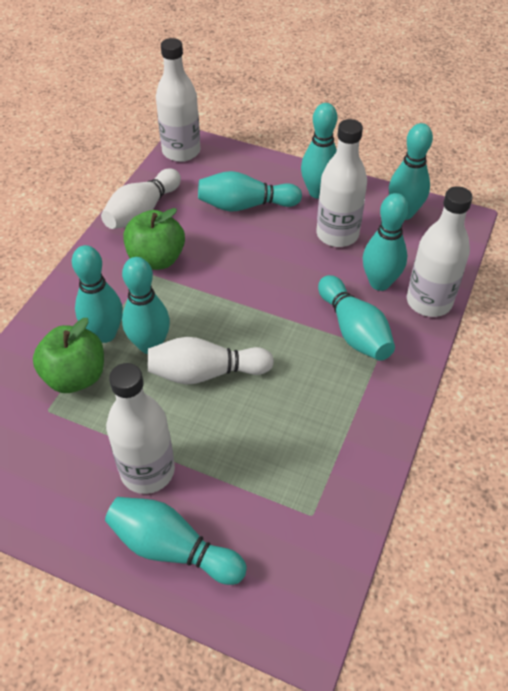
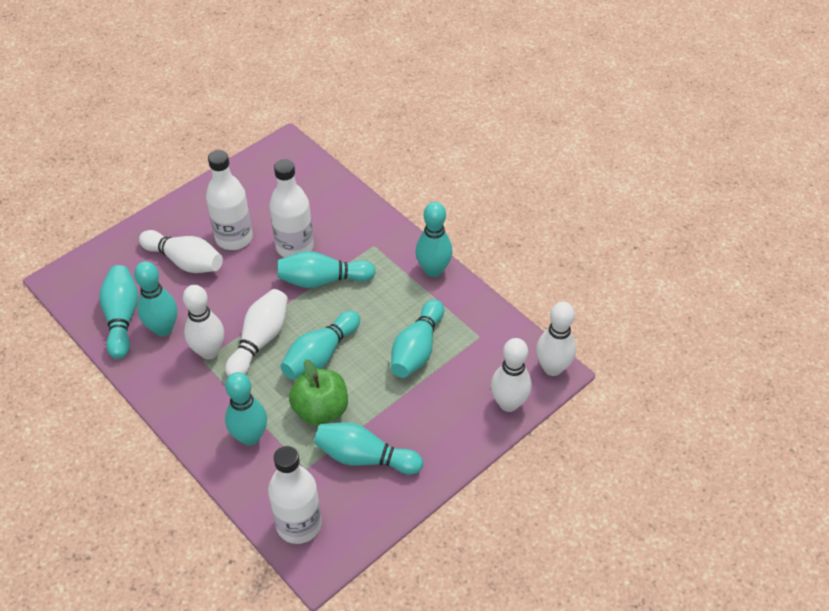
green apple: 2 -> 1
white bottle: 4 -> 3
white bowling pin: 2 -> 5

